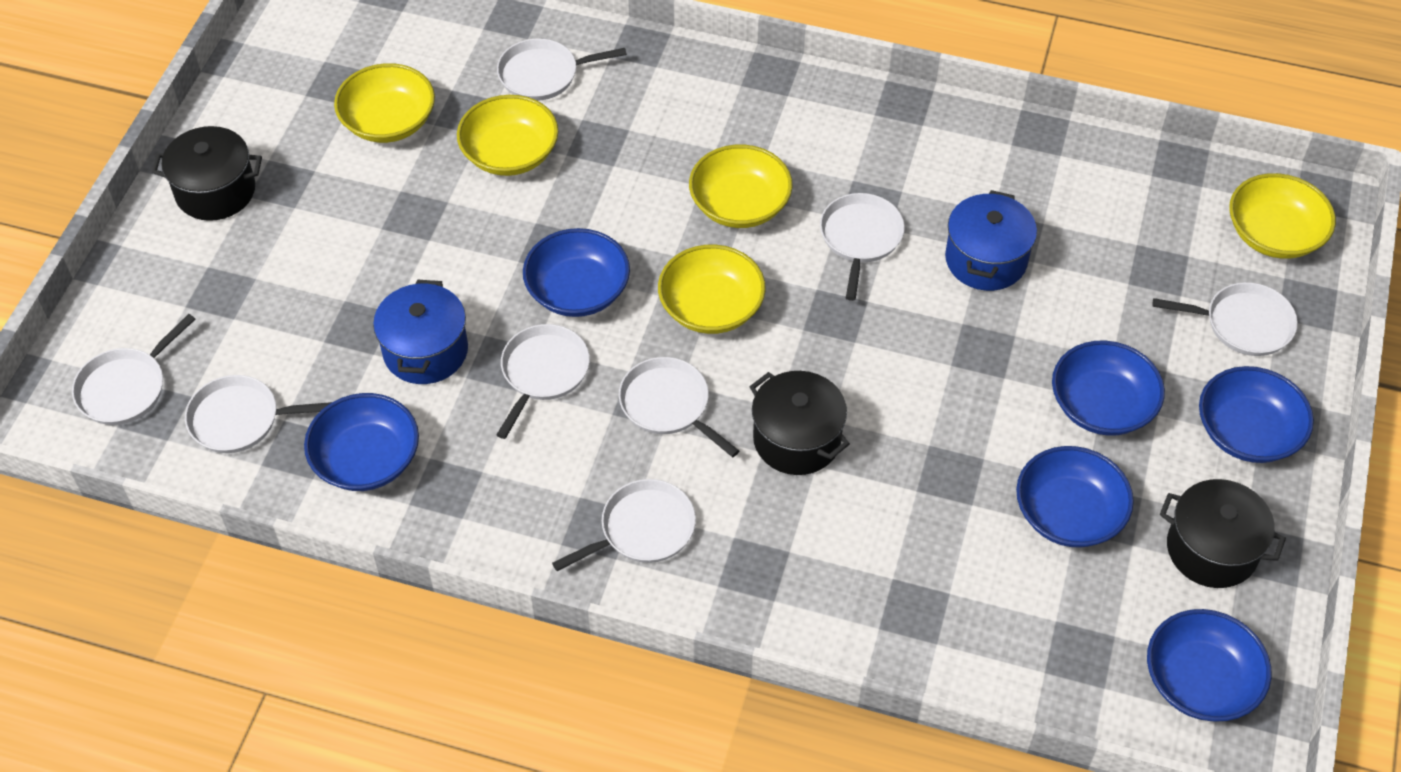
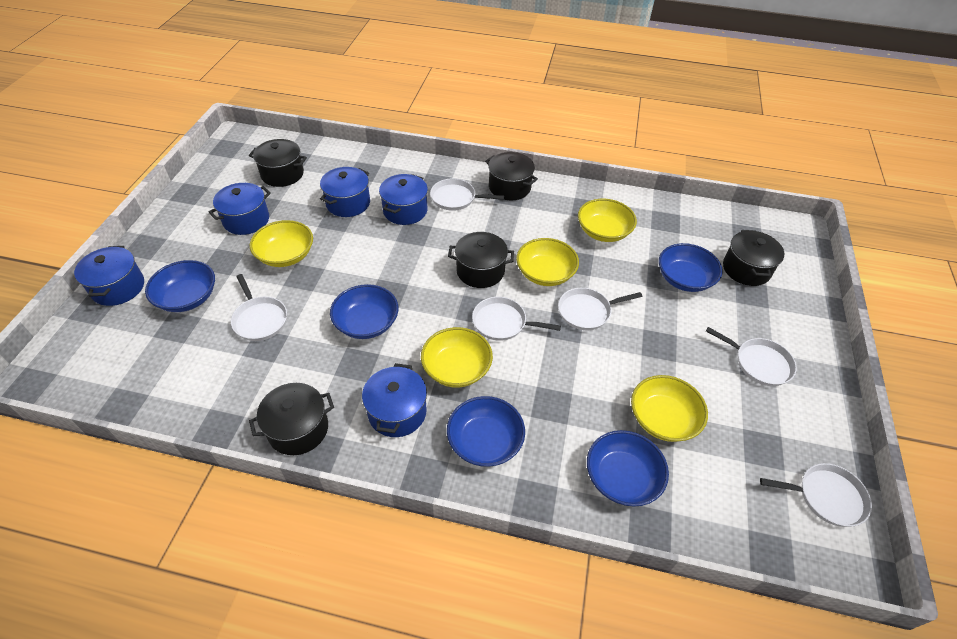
black pot: 3 -> 5
blue bowl: 6 -> 5
blue pot: 2 -> 5
white pan: 8 -> 6

